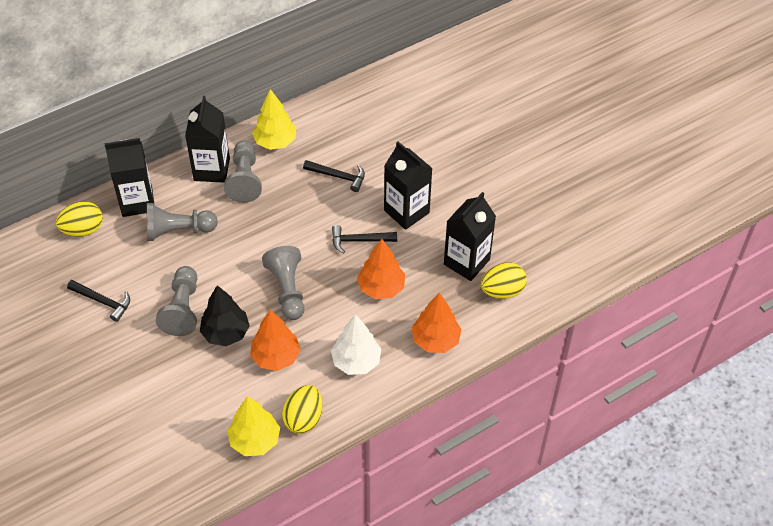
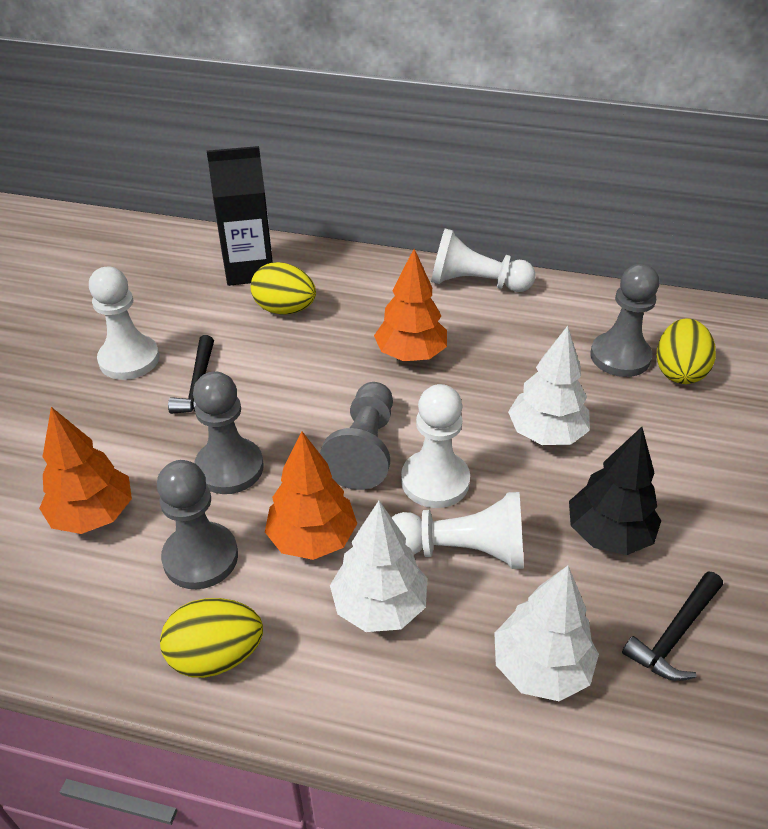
black carton: 4 -> 1
black hammer: 3 -> 2
white pawn: 0 -> 4
white tree: 1 -> 3
yellow tree: 2 -> 0

